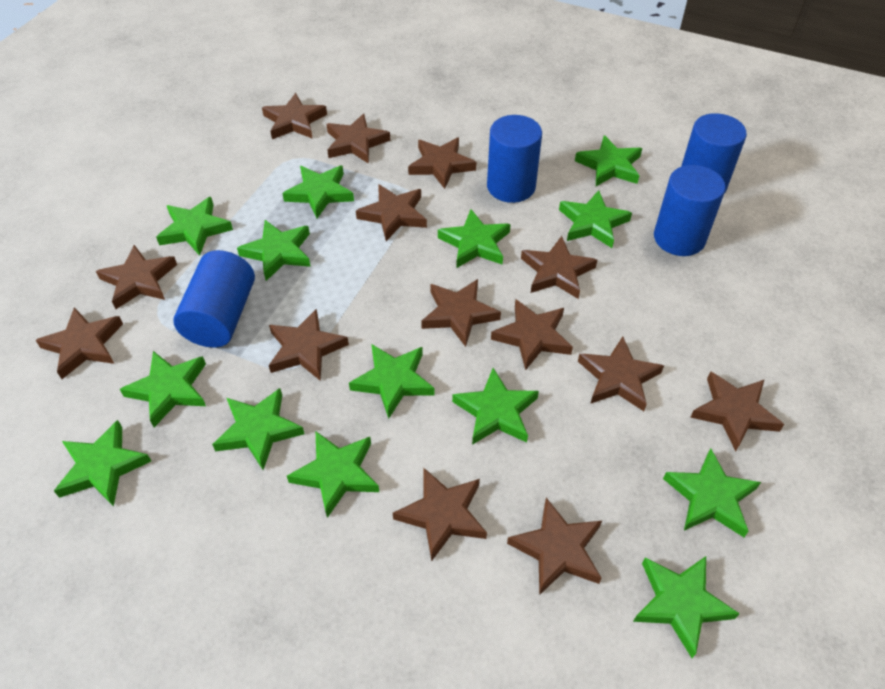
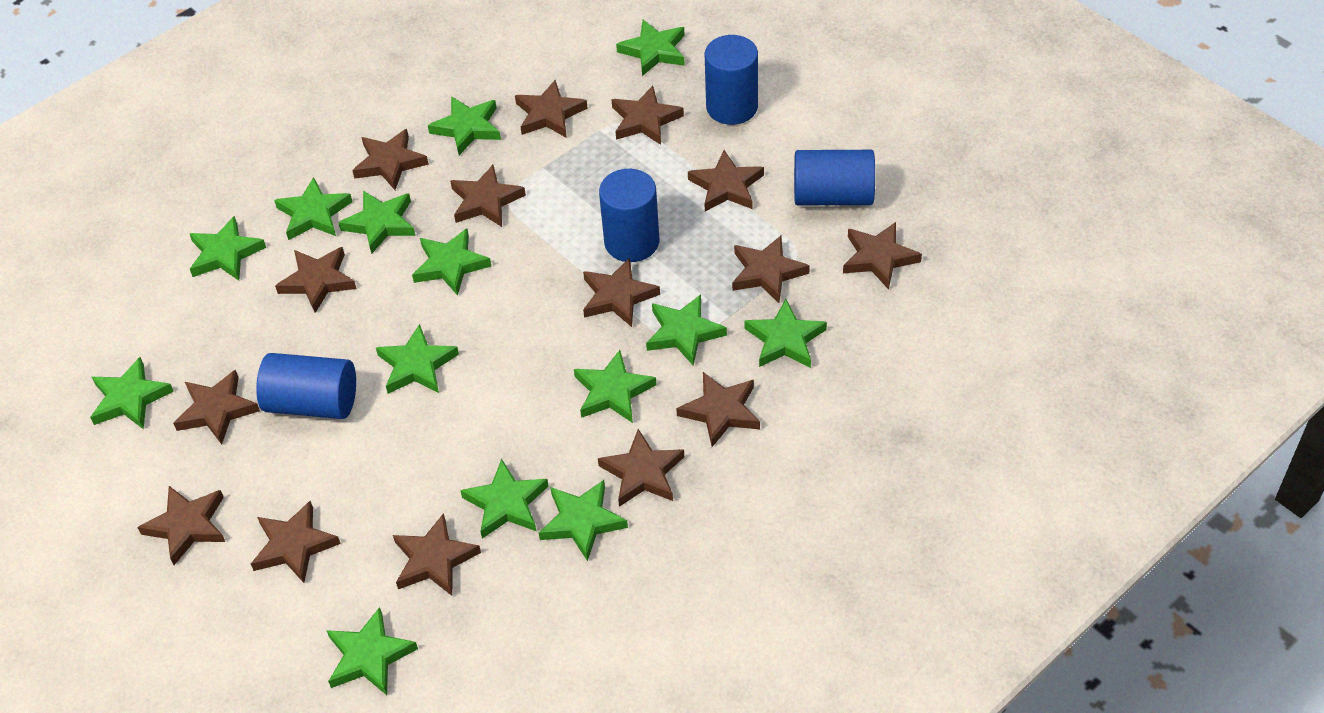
brown star: 14 -> 15

